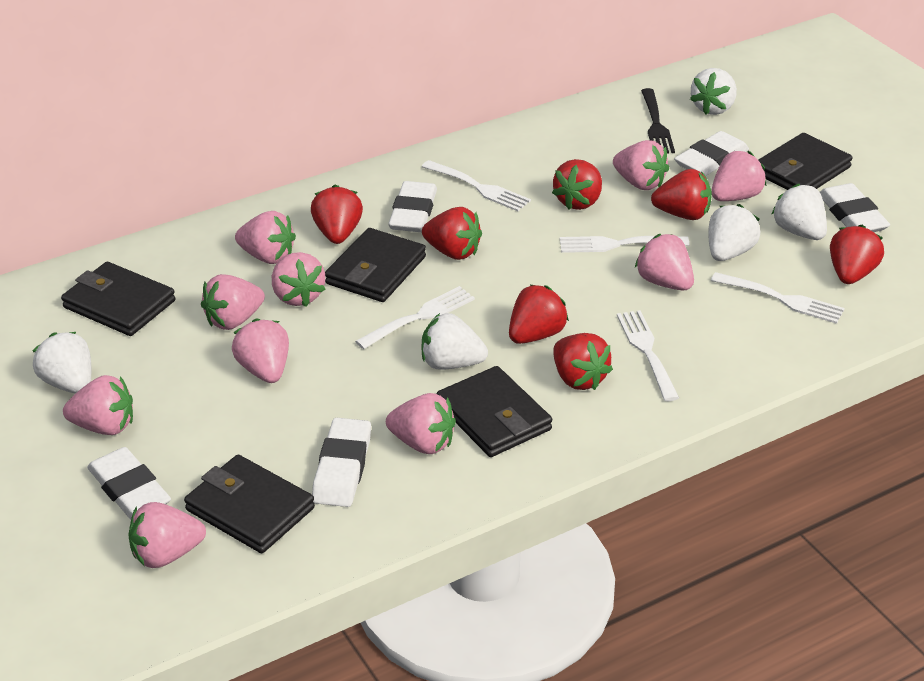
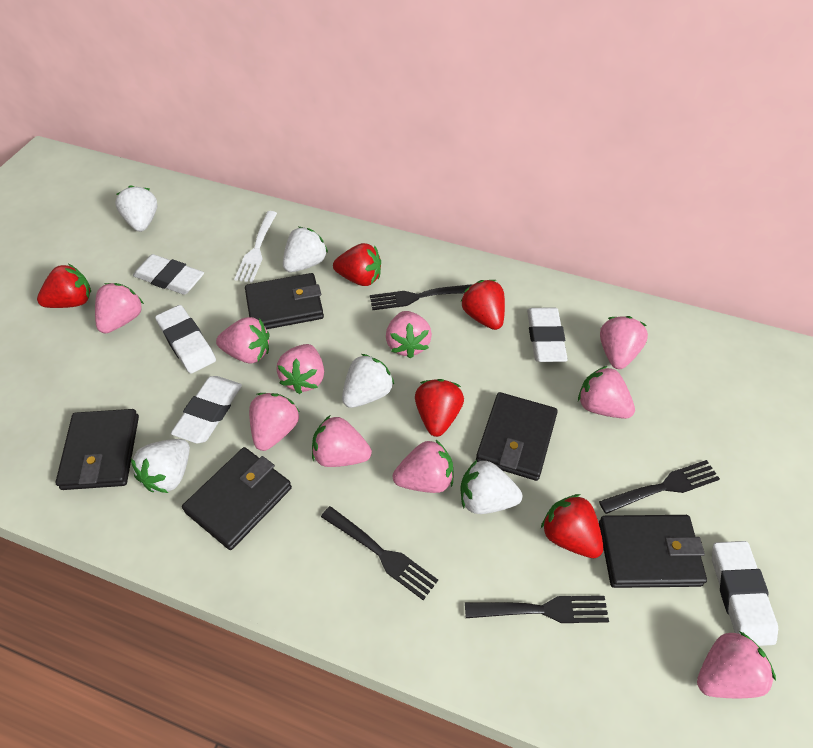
black fork: 1 -> 4
red strawberry: 7 -> 5
white fork: 5 -> 1

